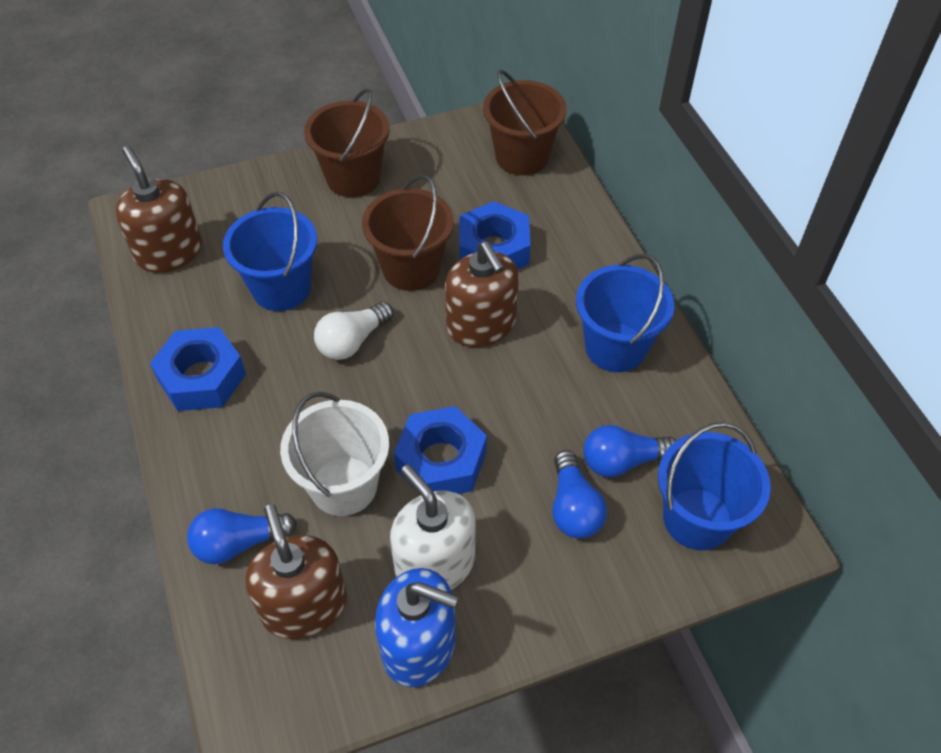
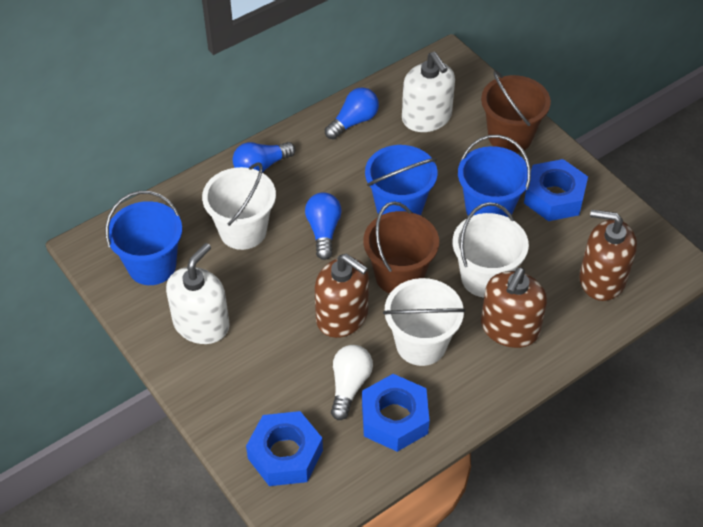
blue soap dispenser: 1 -> 0
brown bucket: 3 -> 2
white bucket: 1 -> 3
white soap dispenser: 1 -> 2

